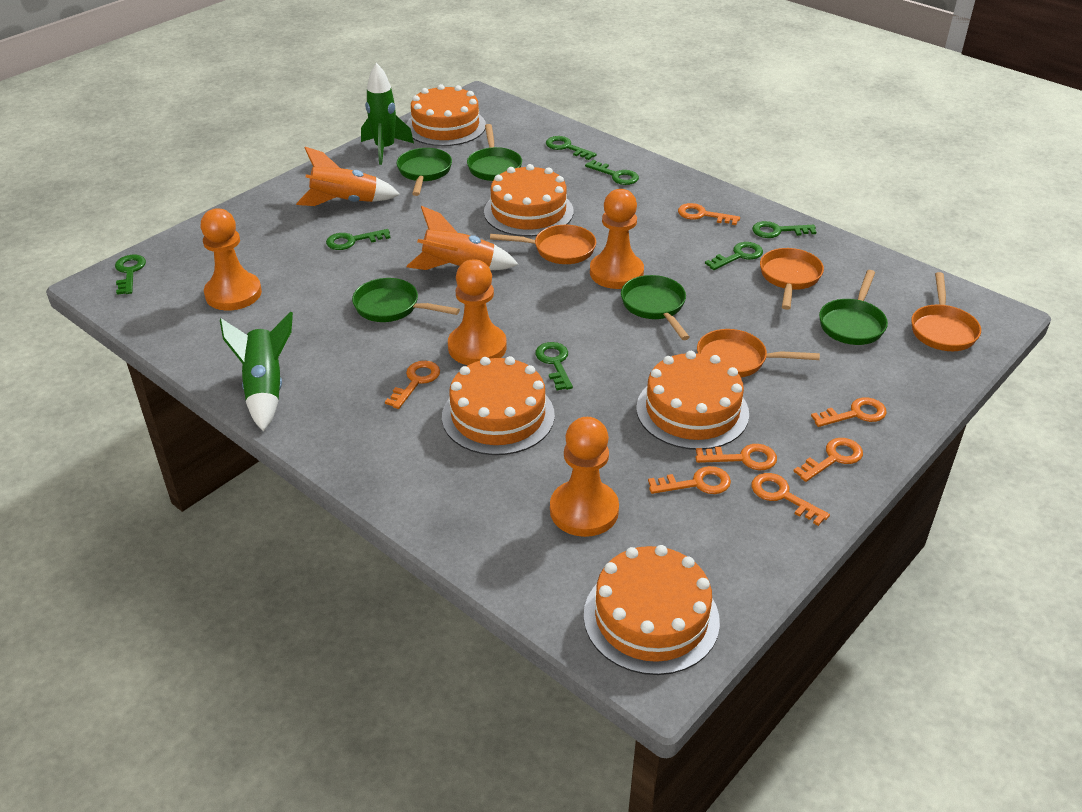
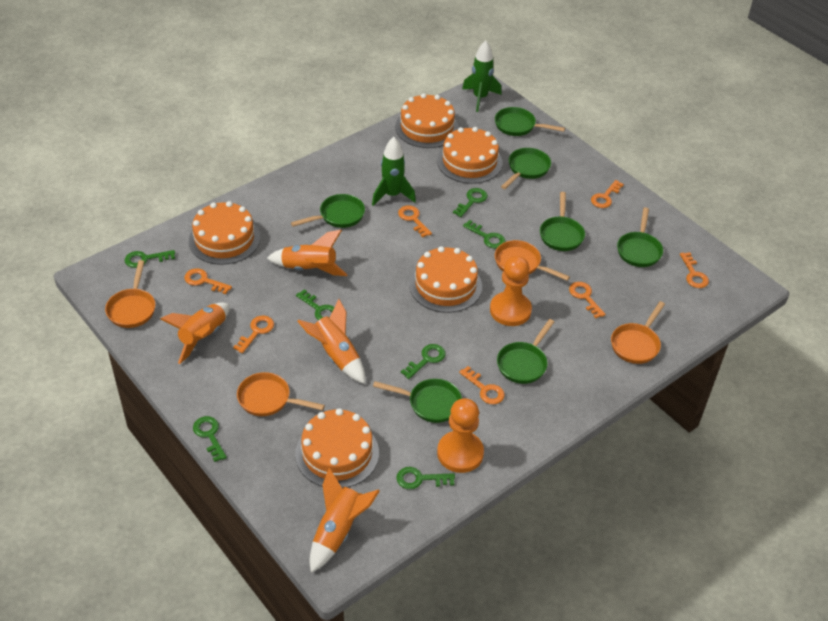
green pan: 5 -> 7
orange pawn: 4 -> 2
orange rocket: 2 -> 4

